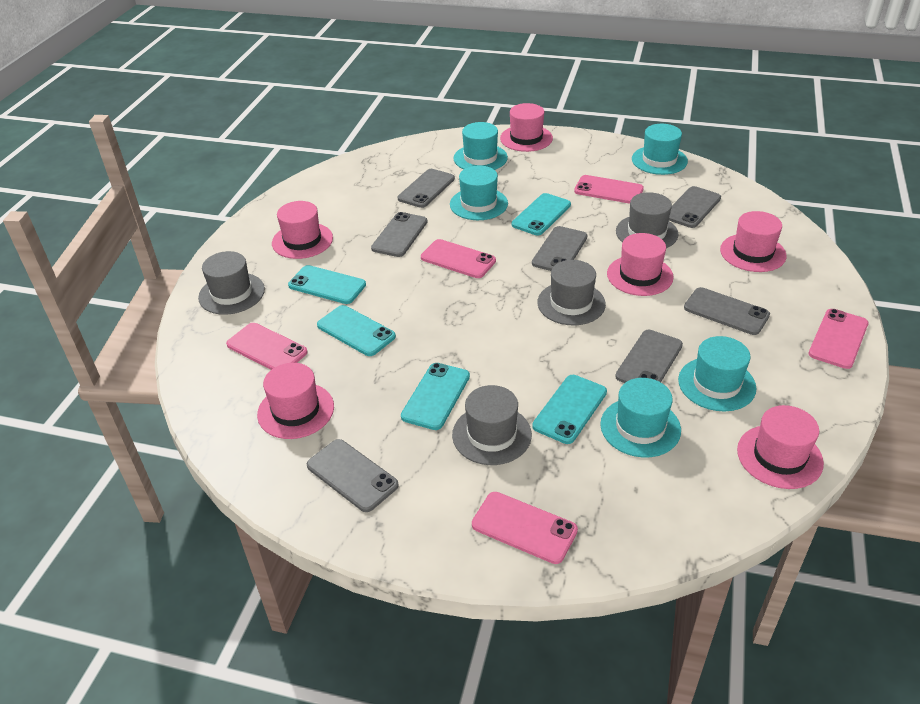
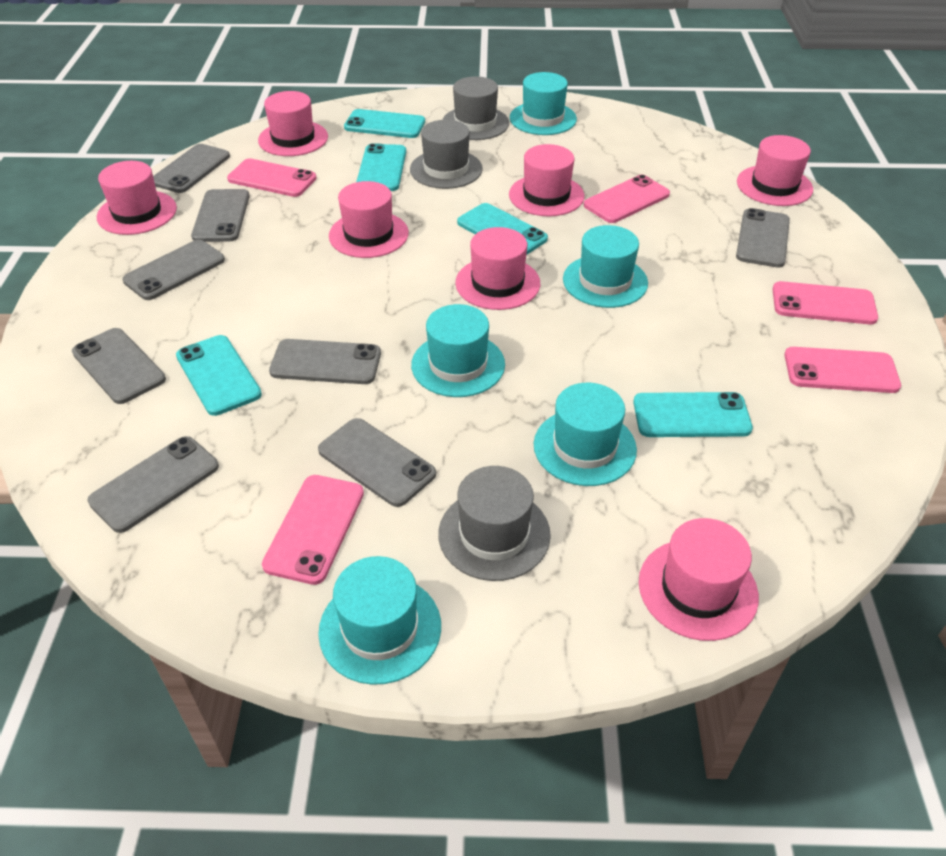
grey hat: 4 -> 3
grey phone: 7 -> 8
pink hat: 6 -> 7

